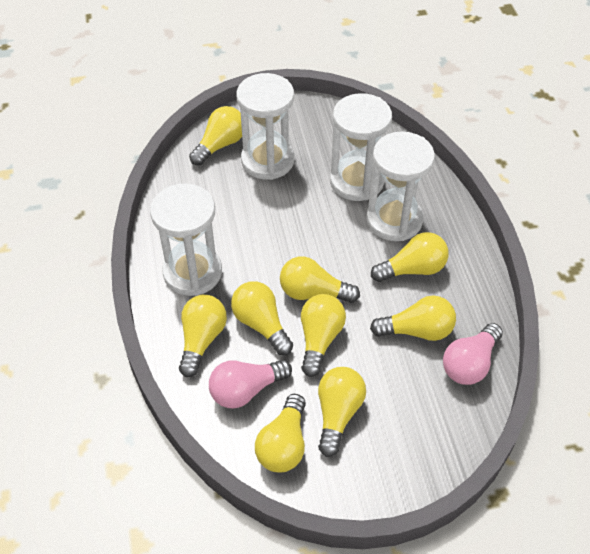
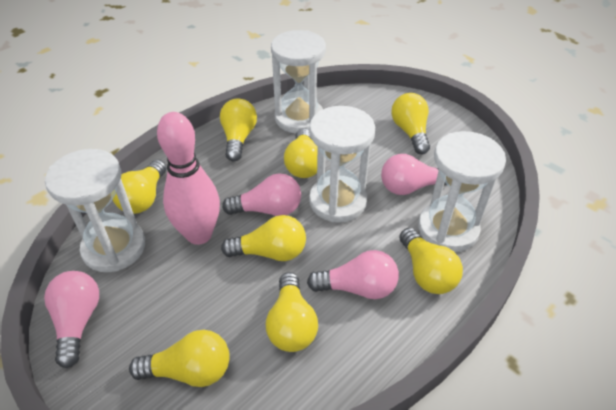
pink bowling pin: 0 -> 1
pink light bulb: 2 -> 4
yellow light bulb: 9 -> 8

